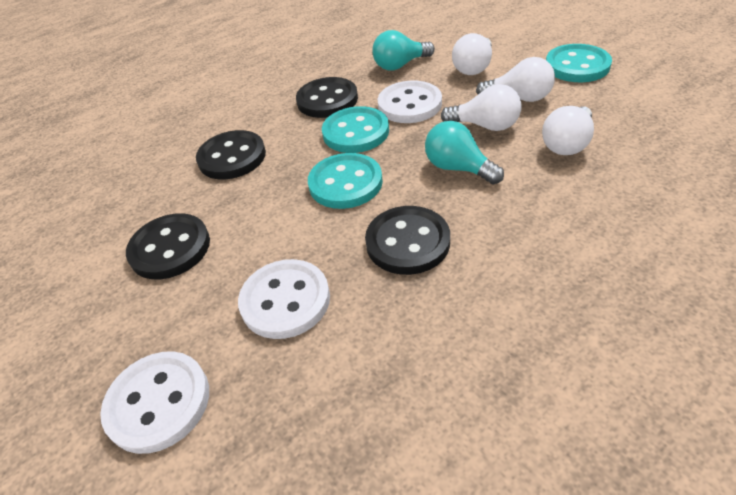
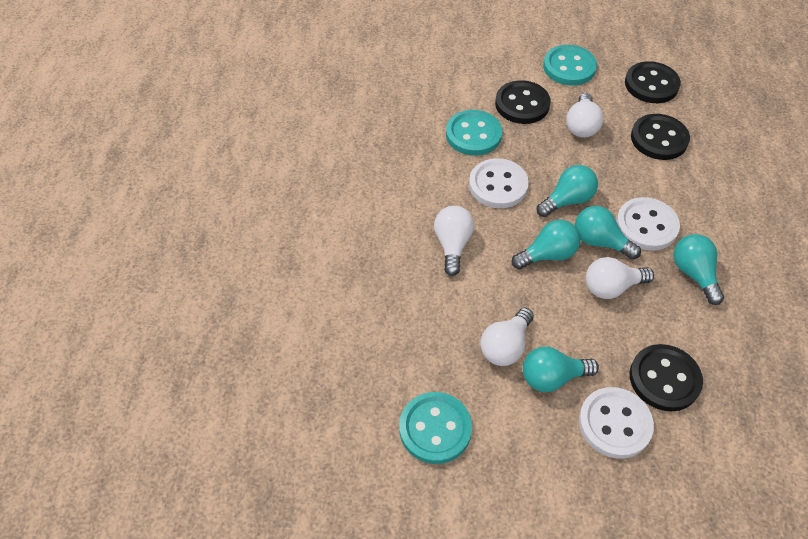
turquoise light bulb: 2 -> 5

